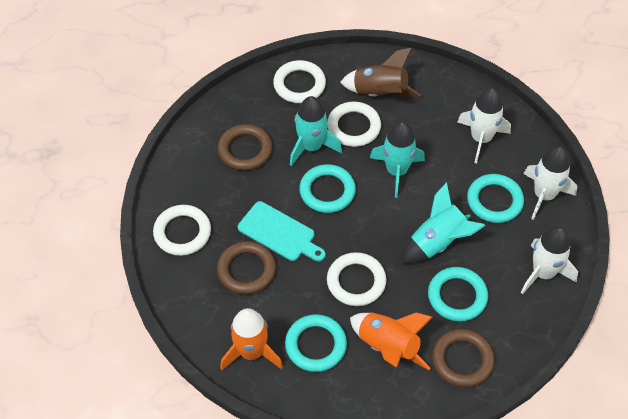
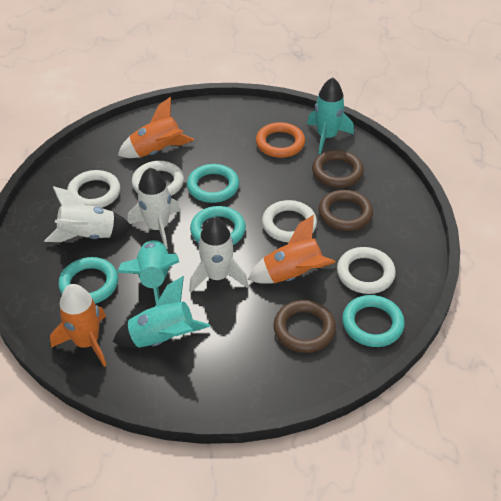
brown rocket: 1 -> 0
orange ring: 0 -> 1
orange rocket: 2 -> 3
turquoise cutting board: 1 -> 0

